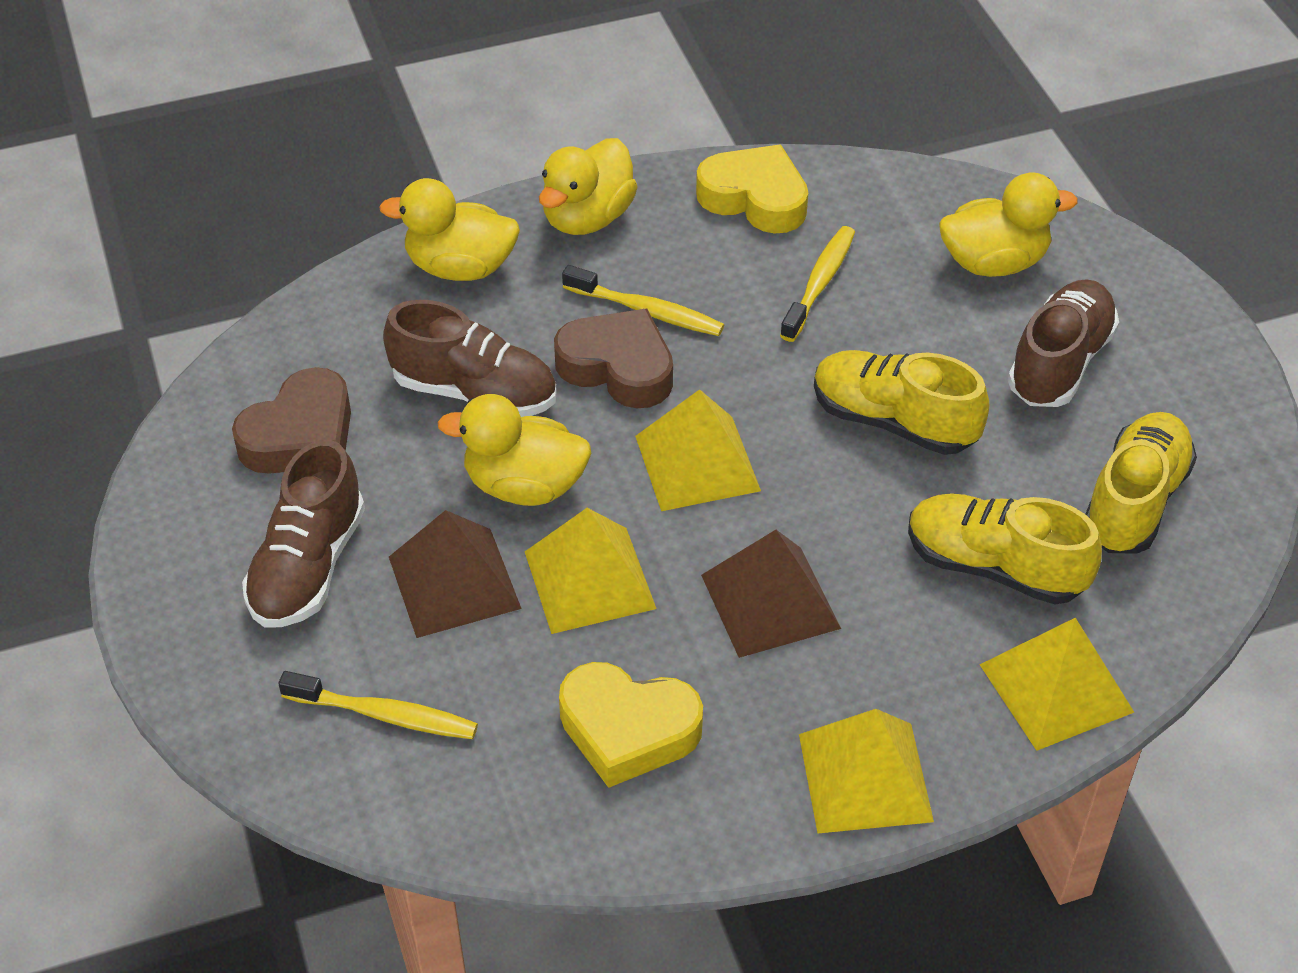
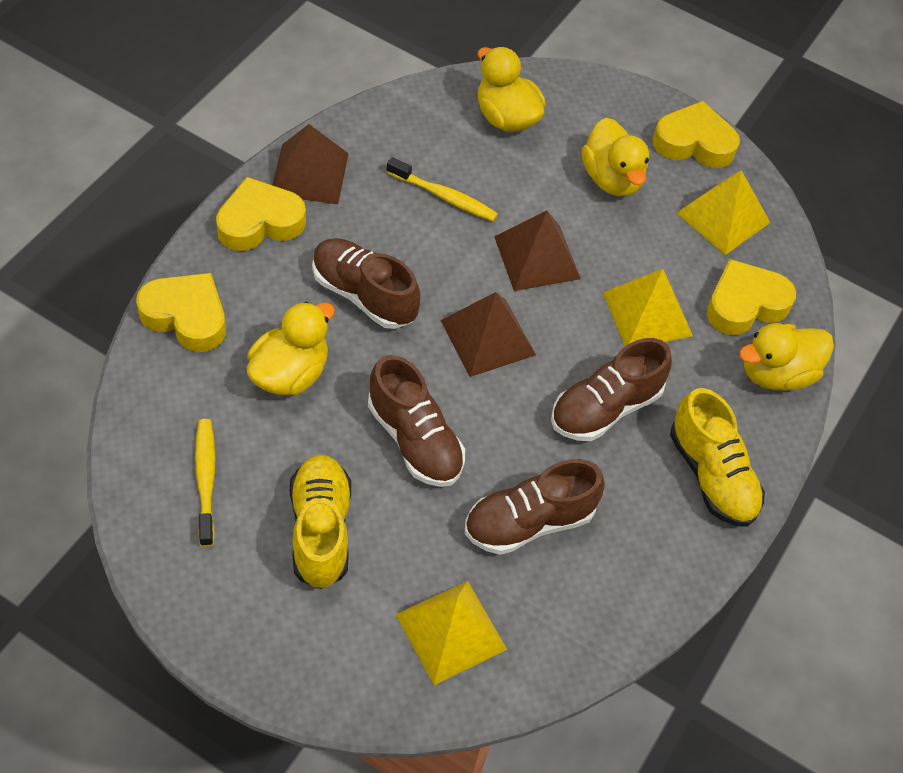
brown heart: 2 -> 0
brown pyramid: 2 -> 3
brown shoe: 3 -> 4
yellow heart: 2 -> 4
yellow pyramid: 4 -> 3
yellow shoe: 3 -> 2
yellow toothbrush: 3 -> 2

